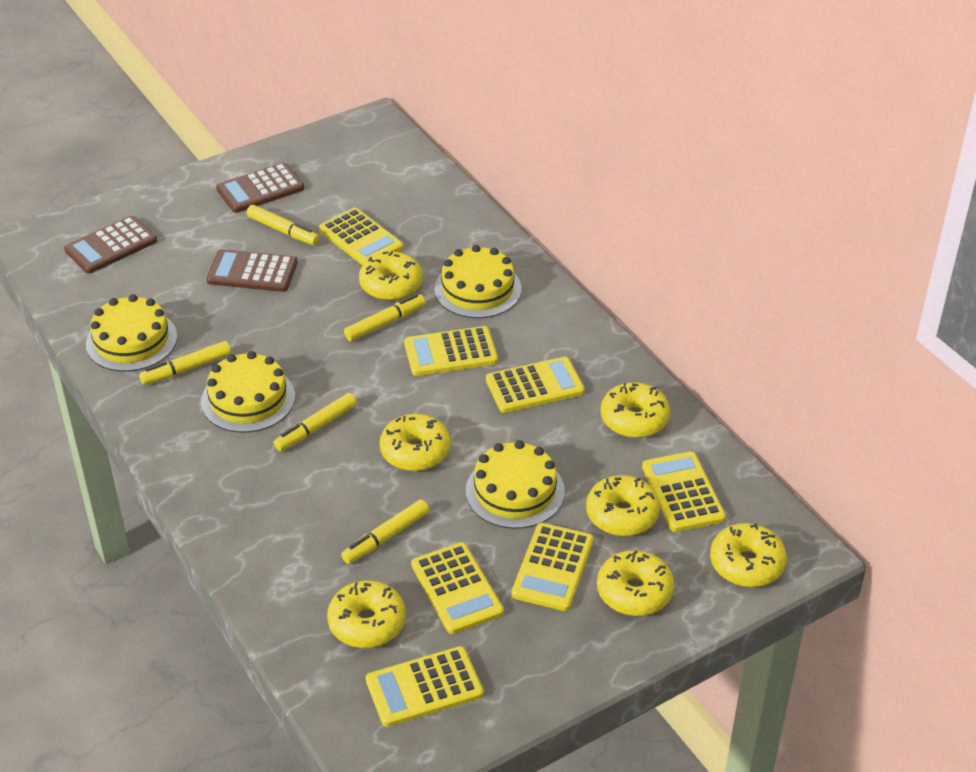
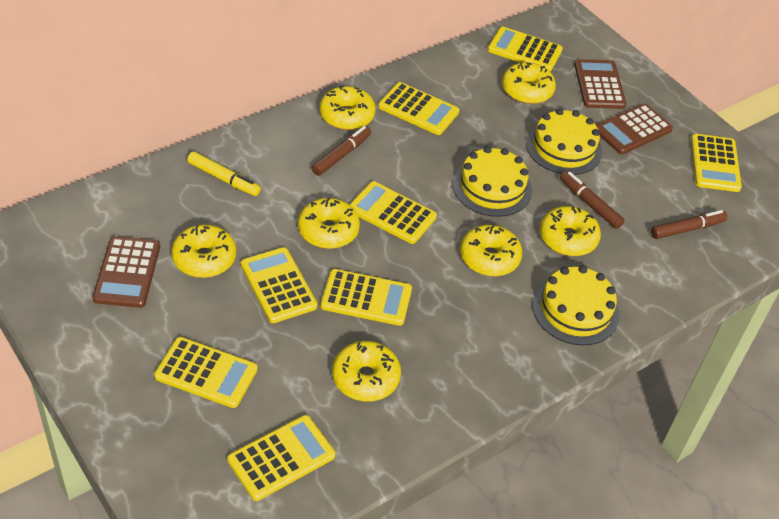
brown marker: 0 -> 3
yellow cake: 4 -> 3
yellow calculator: 7 -> 8
yellow marker: 5 -> 1

